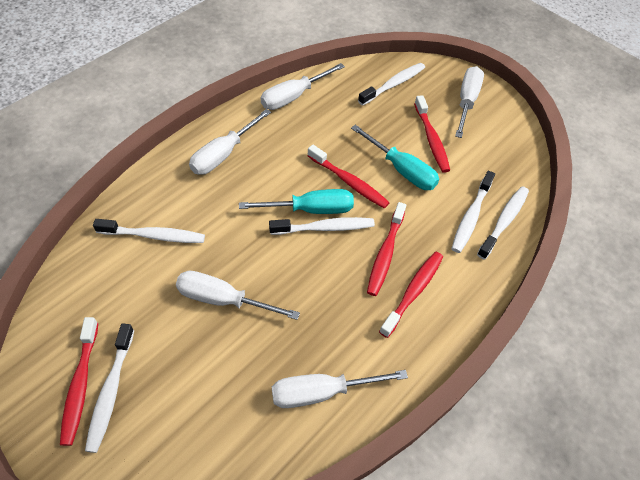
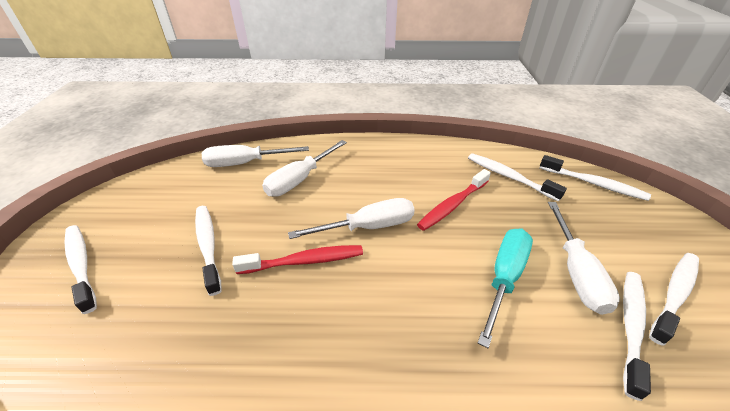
red toothbrush: 5 -> 2
turquoise screwdriver: 2 -> 1
white screwdriver: 5 -> 4

